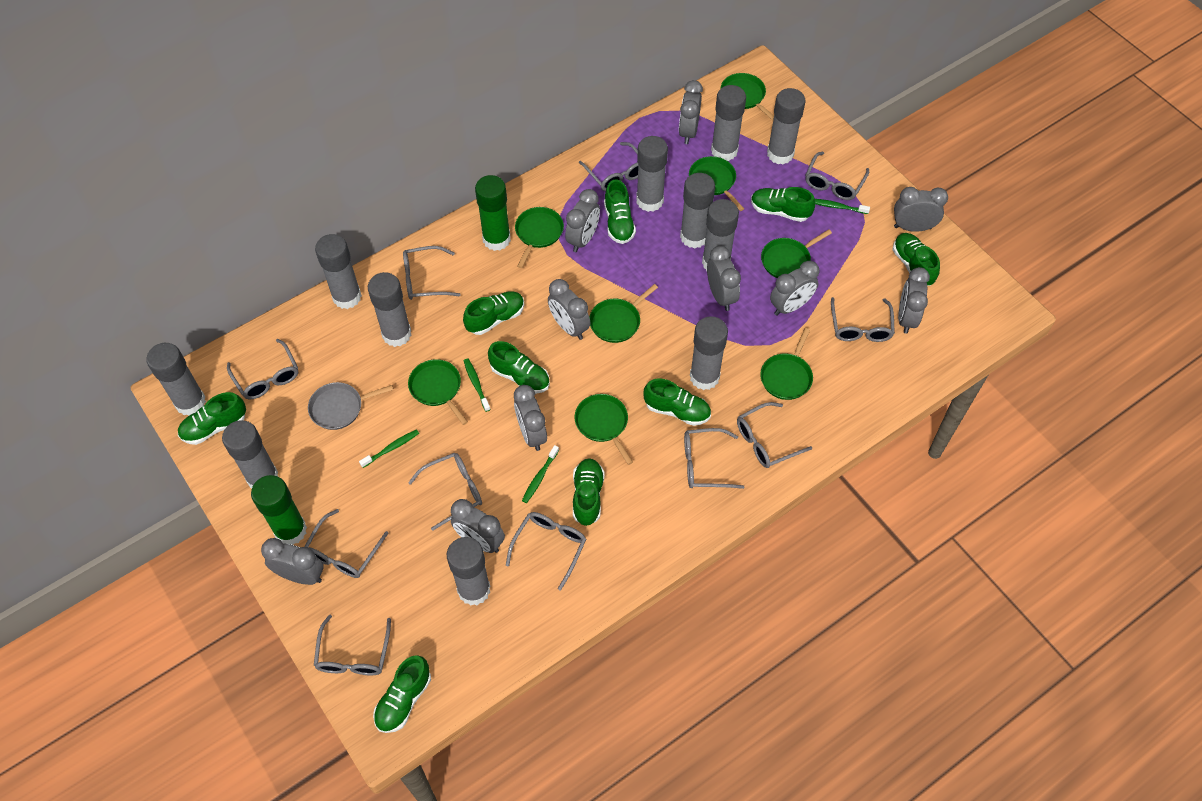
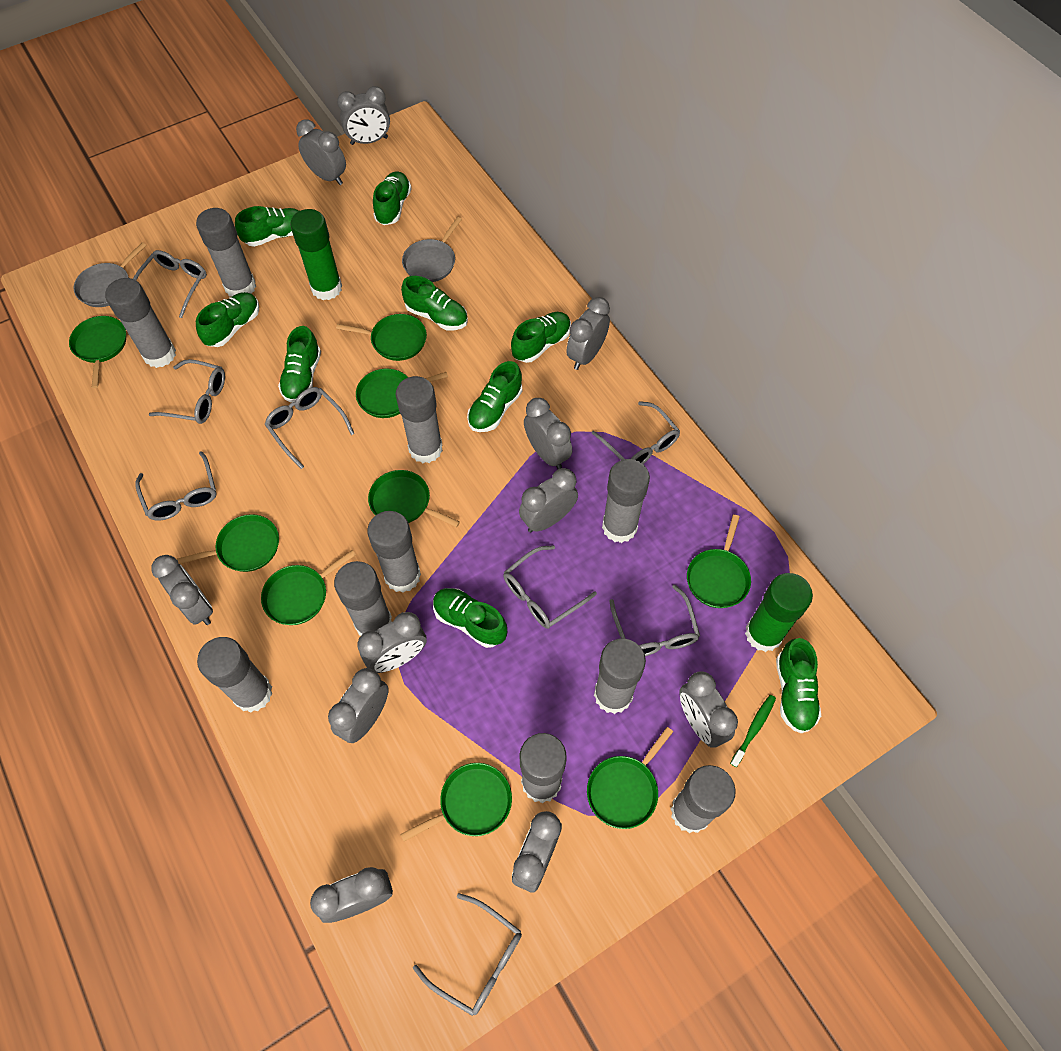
green pan: 8 -> 9
green toothbrush: 4 -> 1
grey clock: 10 -> 11
grey glasses: 11 -> 8
grey glue stick: 11 -> 10
grey pan: 1 -> 2

